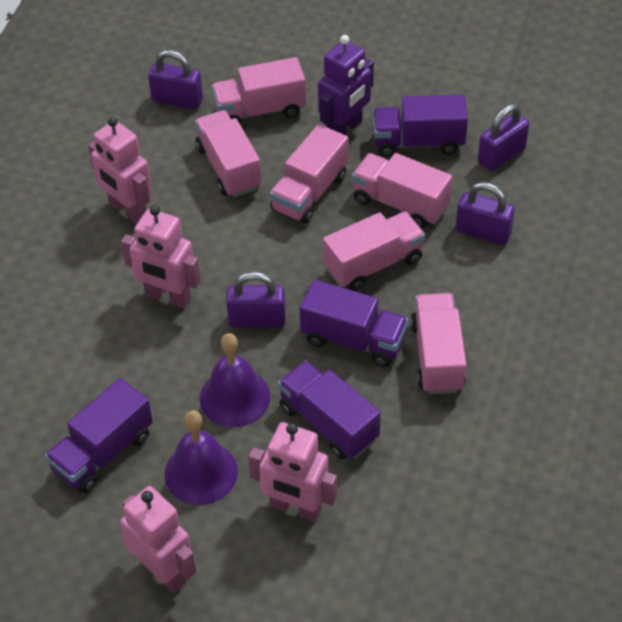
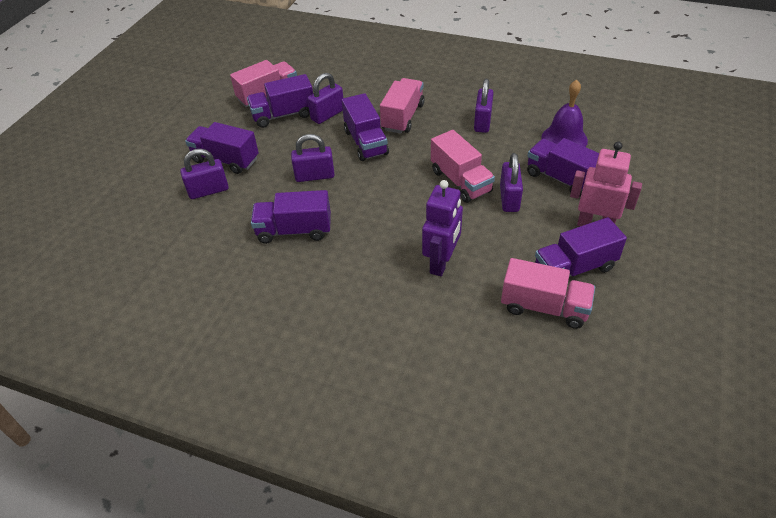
pink robot: 4 -> 1
pink truck: 6 -> 4
purple bell: 2 -> 1
purple padlock: 4 -> 5
purple truck: 4 -> 6

